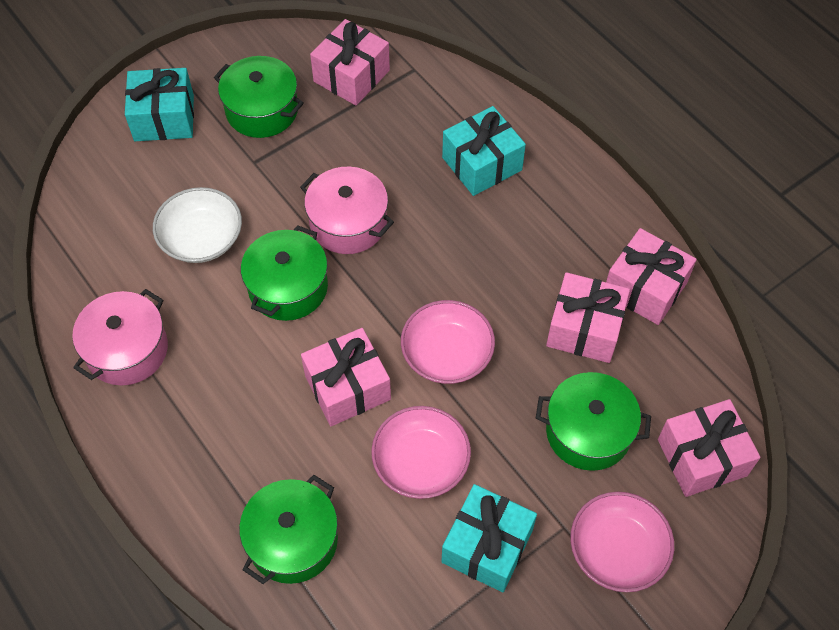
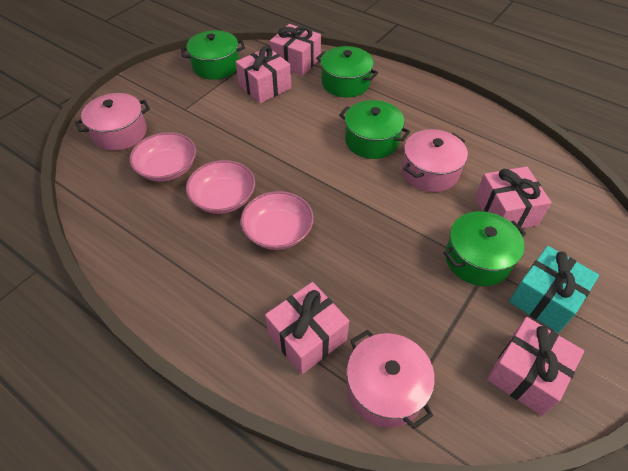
pink pot: 2 -> 3
turquoise gift: 3 -> 1
white bowl: 1 -> 0

